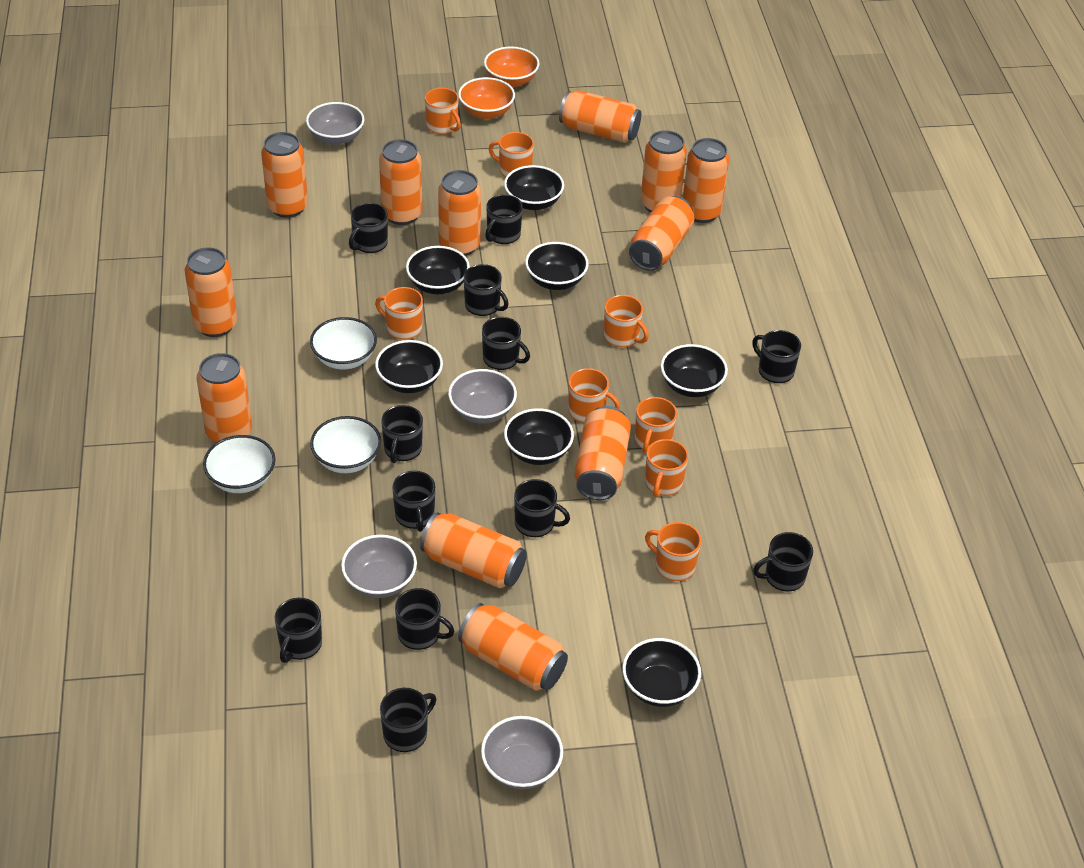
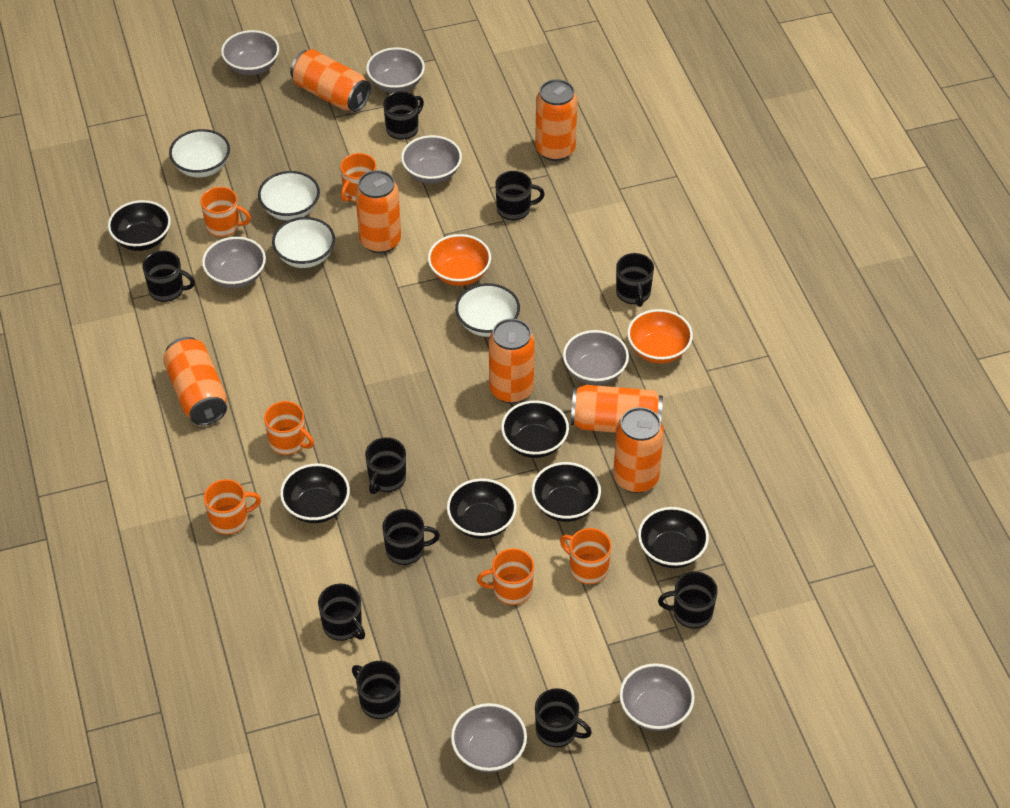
black bowl: 7 -> 6
black mug: 12 -> 10
grey bowl: 4 -> 7
orange can: 12 -> 7
orange mug: 8 -> 6
white bowl: 3 -> 4

